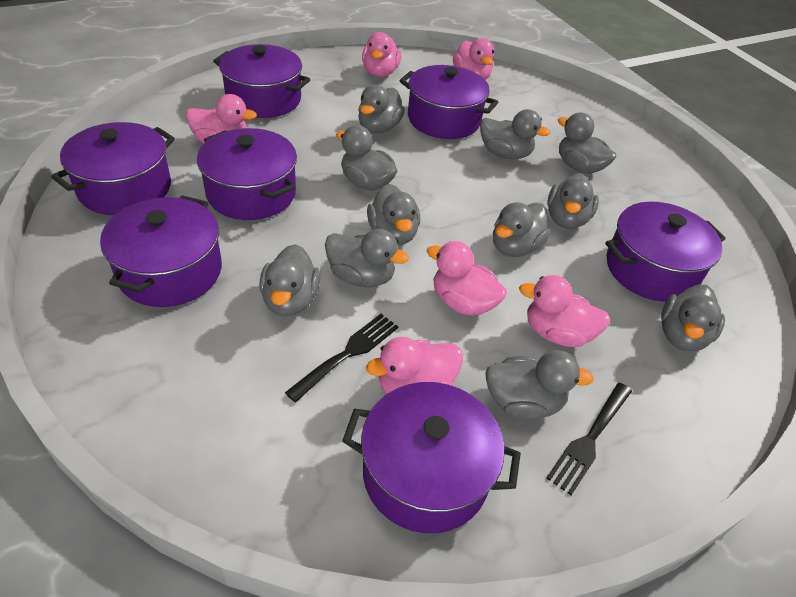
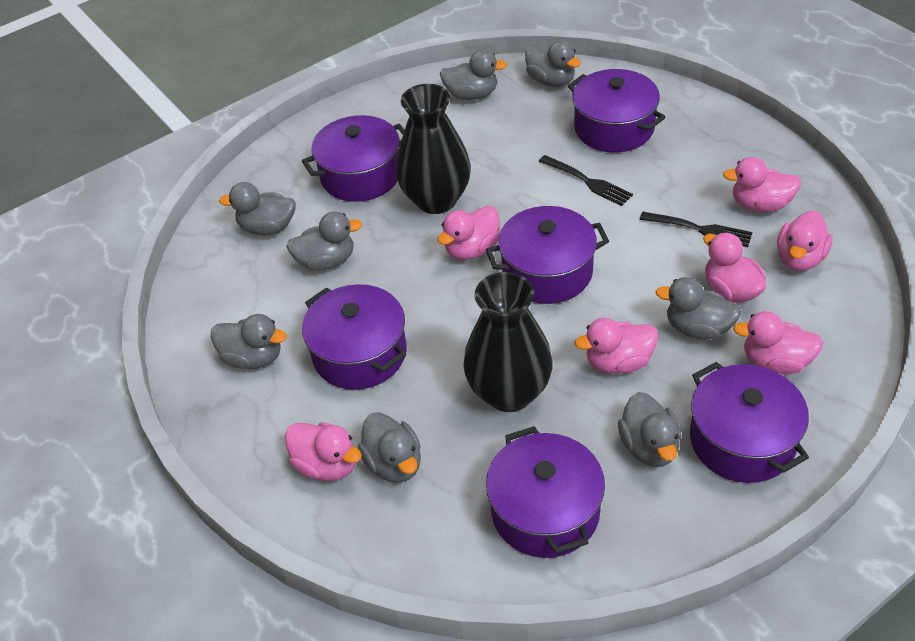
black vase: 0 -> 2
grey duck: 11 -> 8
pink duck: 6 -> 7
purple pot: 7 -> 6

